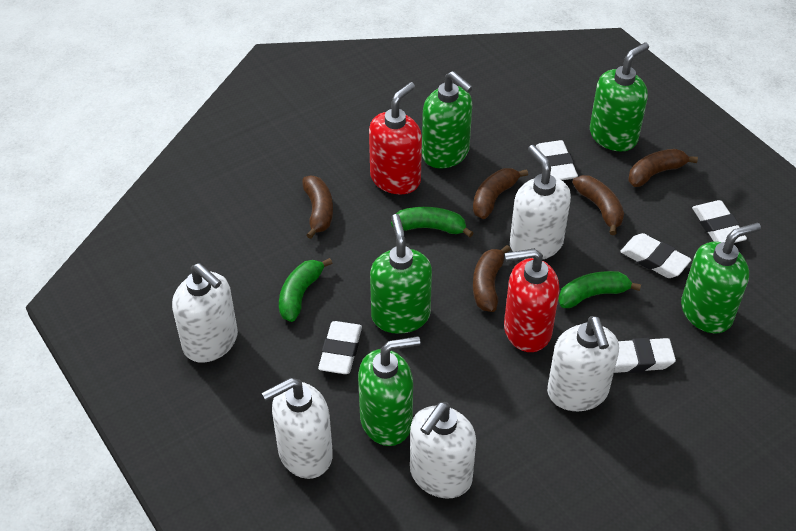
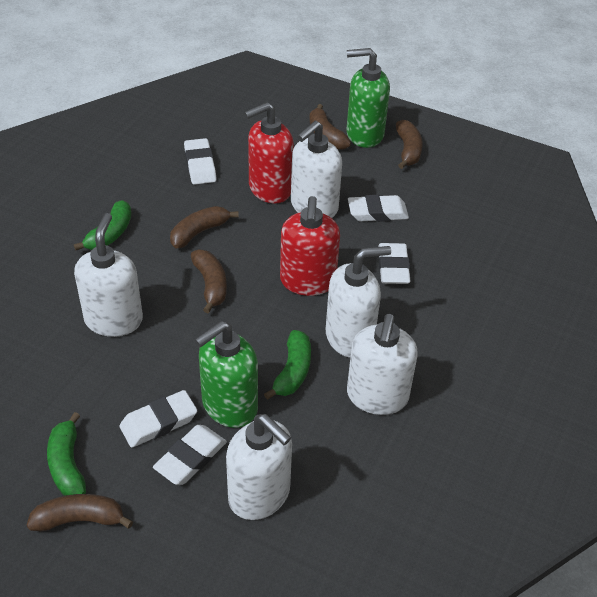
green soap dispenser: 5 -> 2

